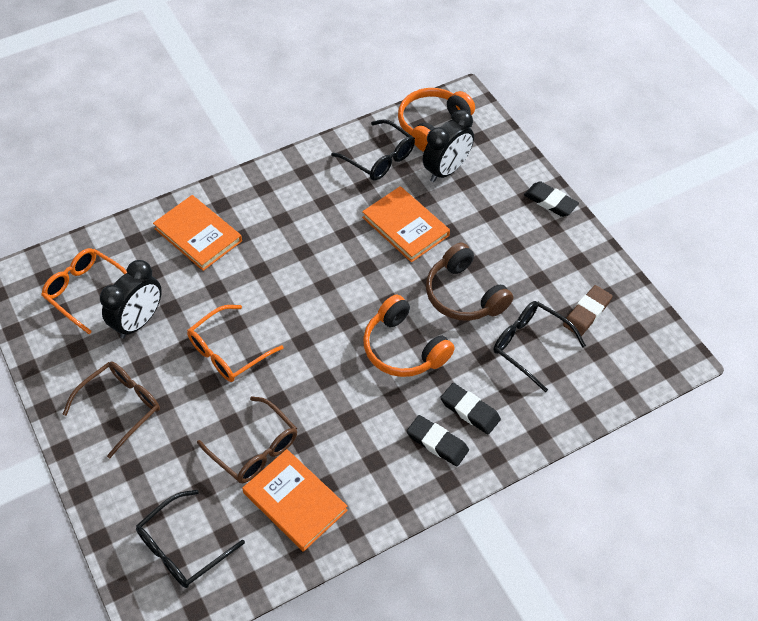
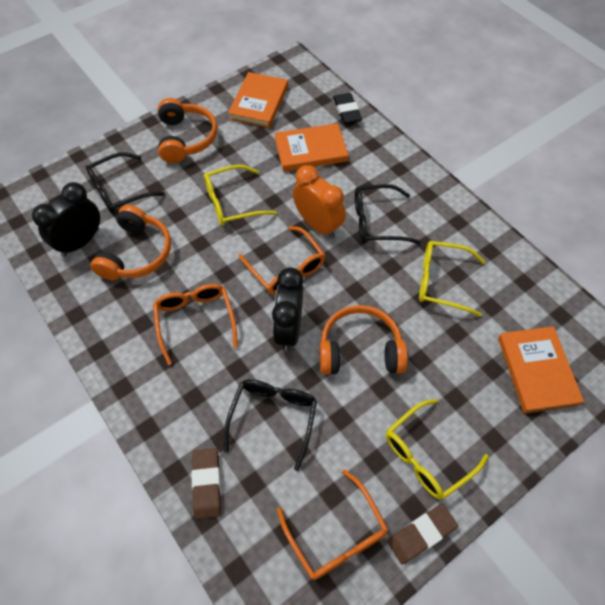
black eraser: 3 -> 1
brown eraser: 1 -> 2
brown glasses: 2 -> 0
brown headphones: 1 -> 0
orange clock: 0 -> 1
orange glasses: 2 -> 3
orange headphones: 2 -> 3
yellow glasses: 0 -> 3

